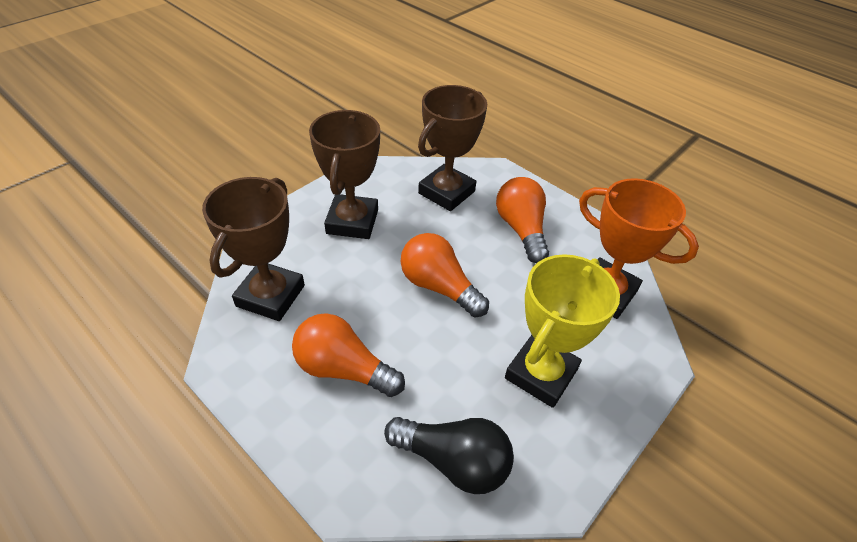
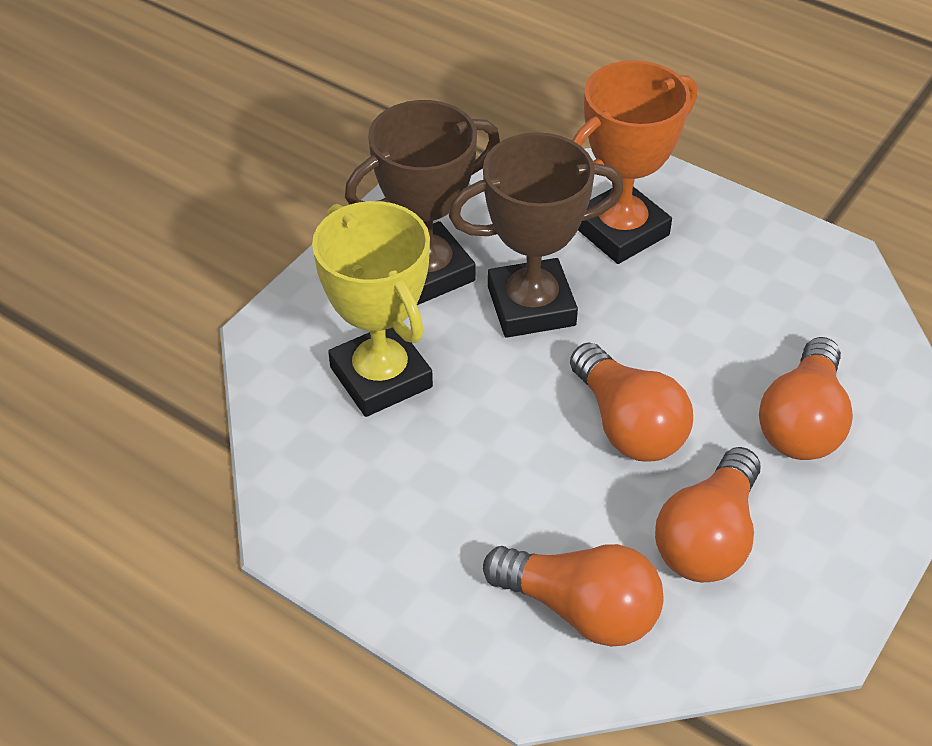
black light bulb: 1 -> 0
brown trophy: 3 -> 2
orange light bulb: 3 -> 4

